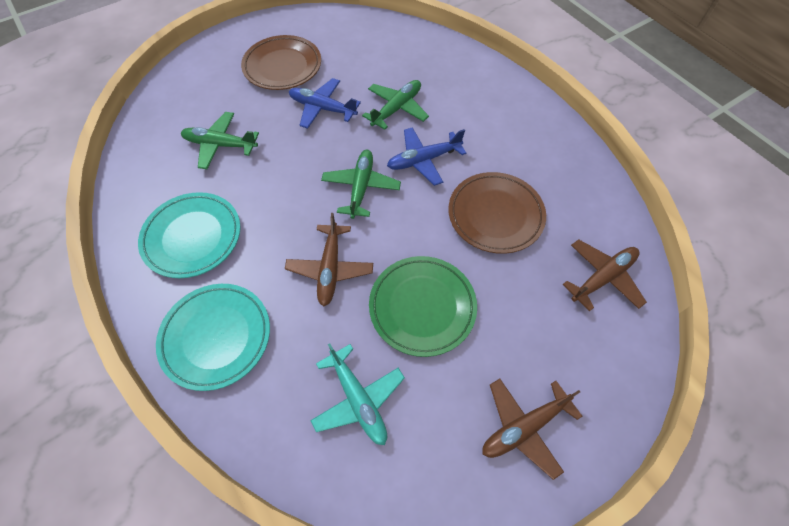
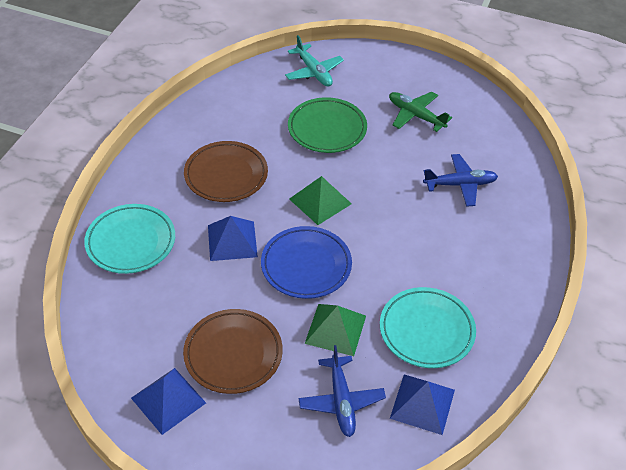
blue plate: 0 -> 1
blue pyramid: 0 -> 3
brown plane: 3 -> 0
green plane: 3 -> 1
green pyramid: 0 -> 2

